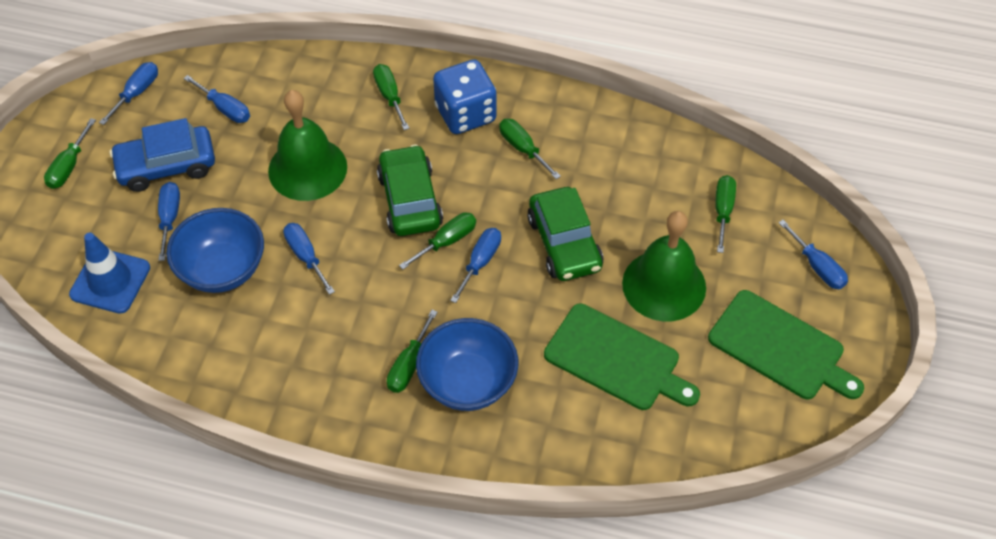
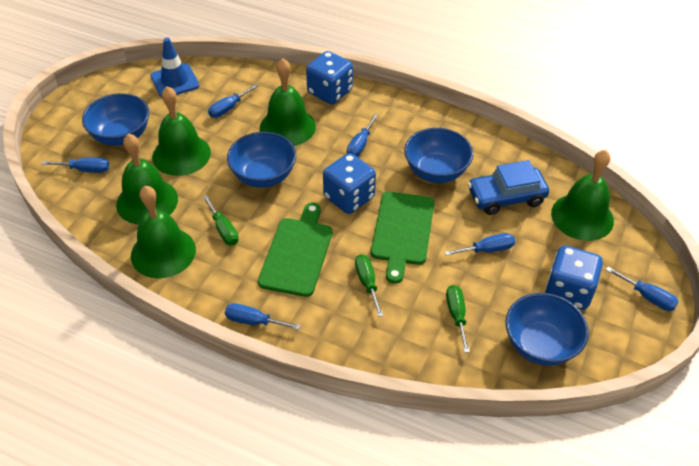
blue bowl: 2 -> 4
blue dice: 1 -> 3
green bell: 2 -> 5
green car: 2 -> 0
green screwdriver: 6 -> 3

